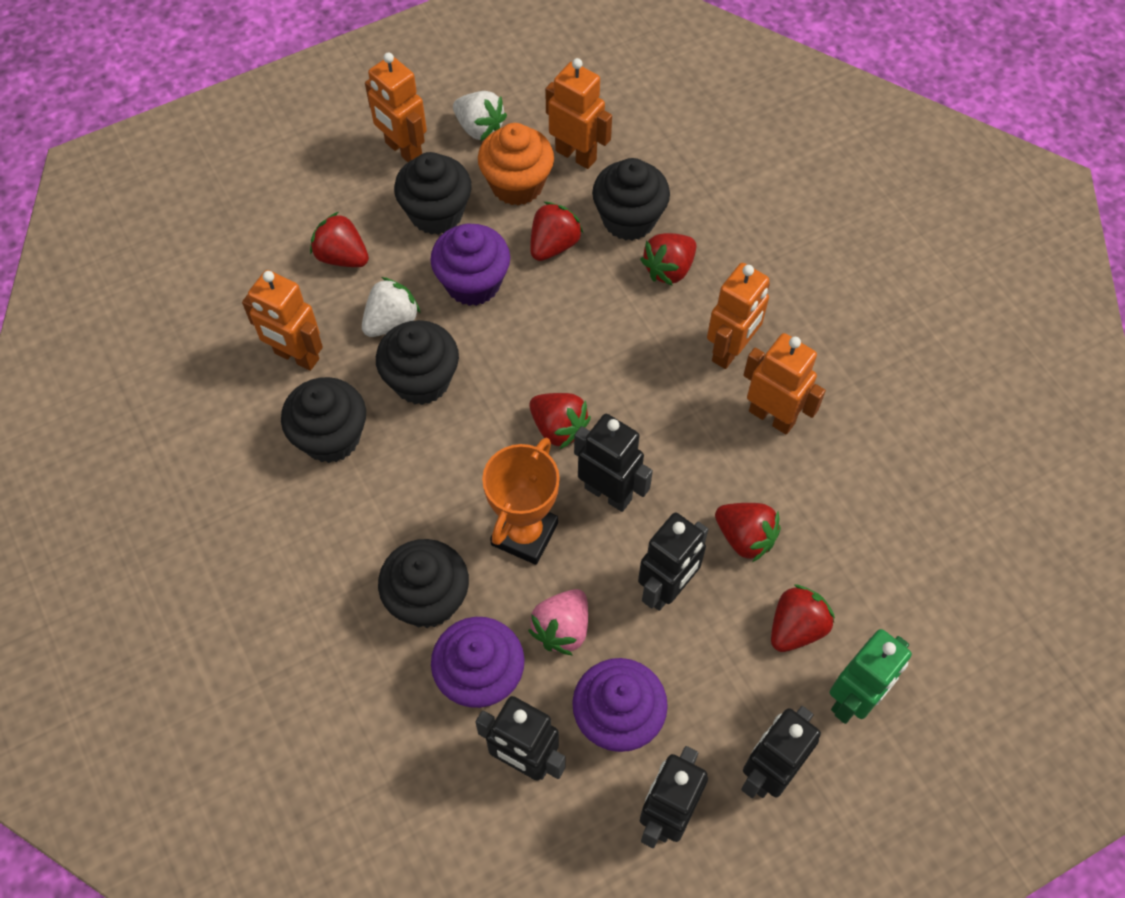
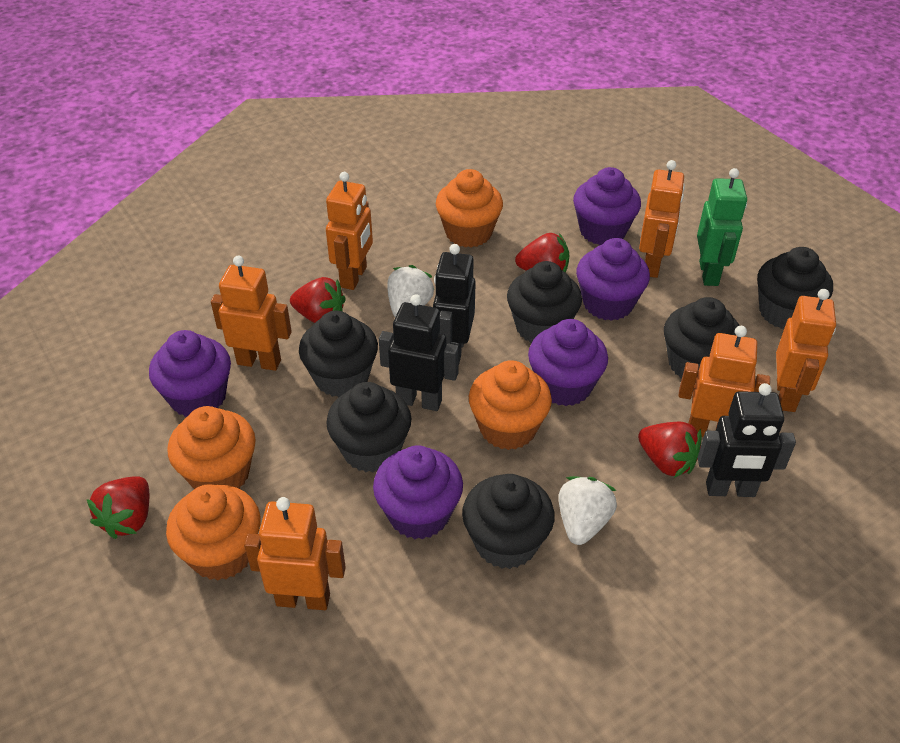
black cupcake: 5 -> 6
black robot: 5 -> 3
orange cupcake: 1 -> 4
orange robot: 5 -> 6
orange trophy: 1 -> 0
pink strawberry: 1 -> 0
purple cupcake: 3 -> 5
red strawberry: 6 -> 4

